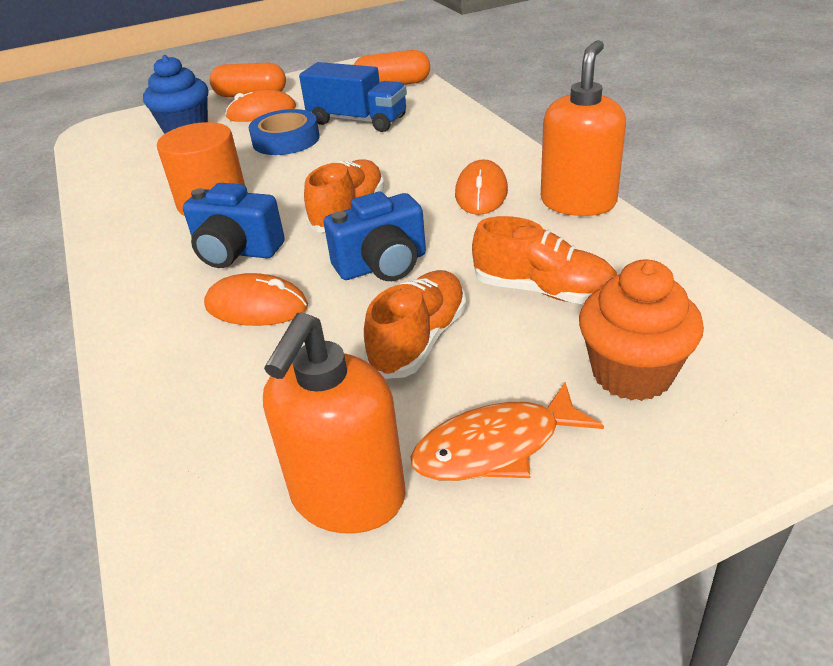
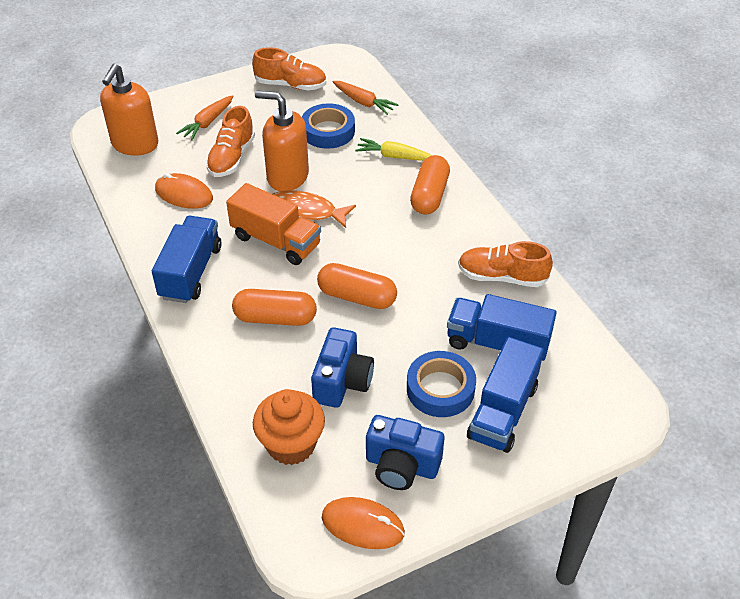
blue cupcake: 1 -> 0
blue tape: 1 -> 2
blue truck: 1 -> 3
orange capsule: 2 -> 3
orange carrot: 0 -> 2
orange cylinder: 1 -> 0
orange mouse: 3 -> 2
orange truck: 0 -> 1
yellow carrot: 0 -> 1

